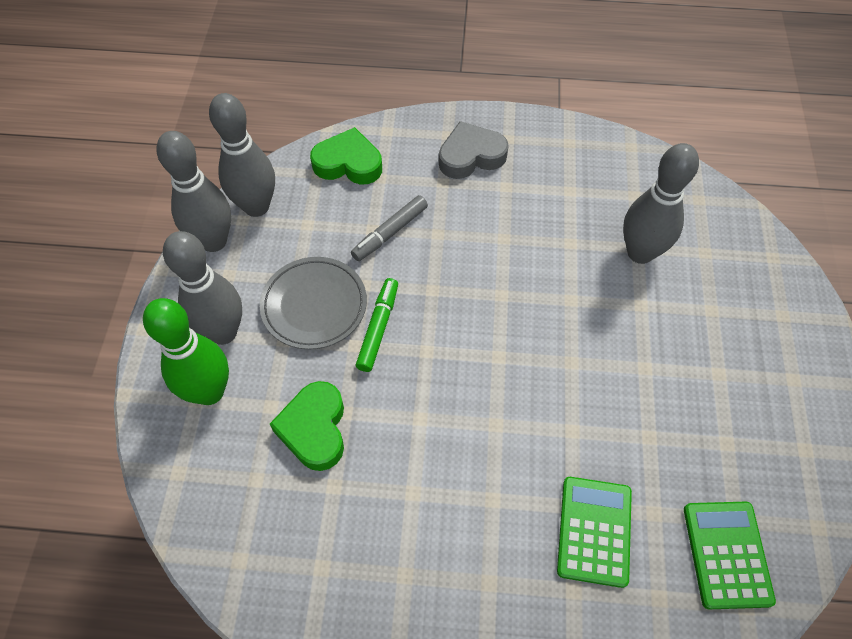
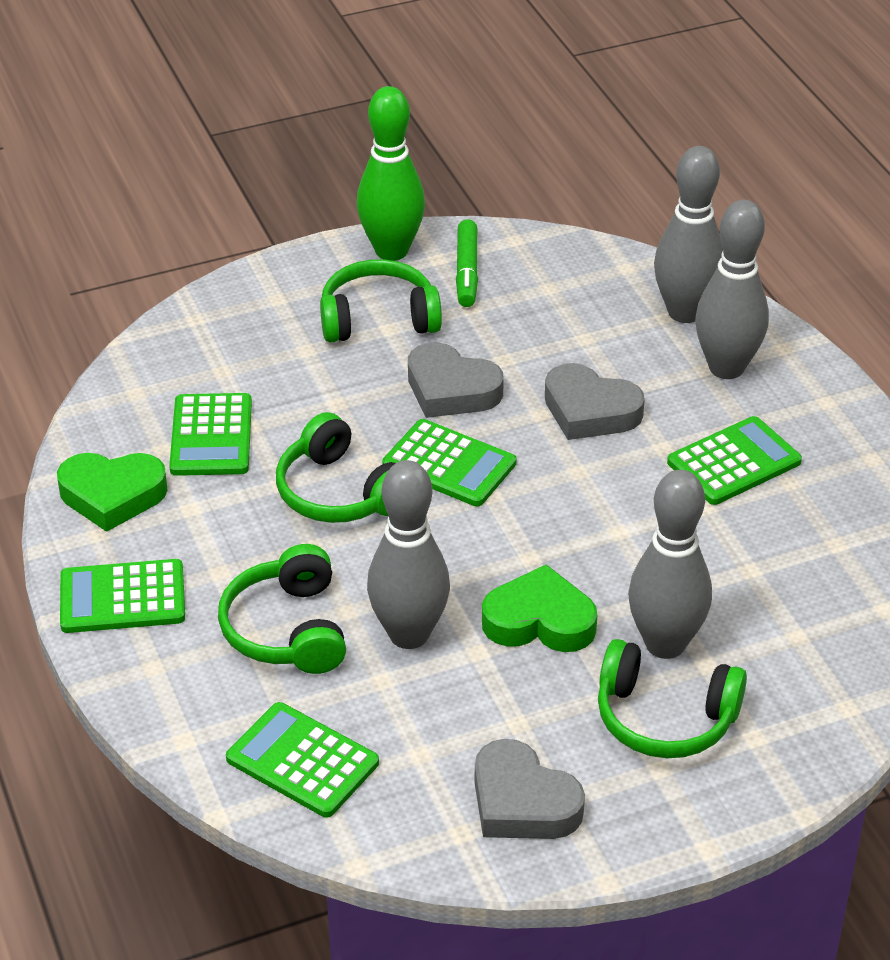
green calculator: 2 -> 5
green headphones: 0 -> 4
grey heart: 1 -> 3
grey marker: 1 -> 0
grey plate: 1 -> 0

